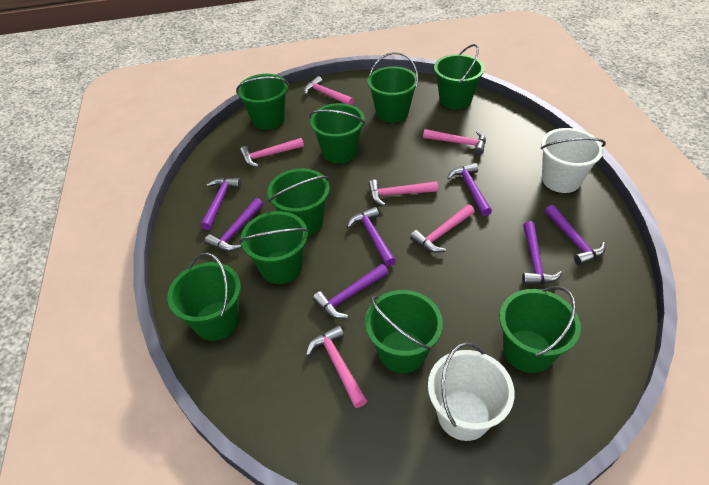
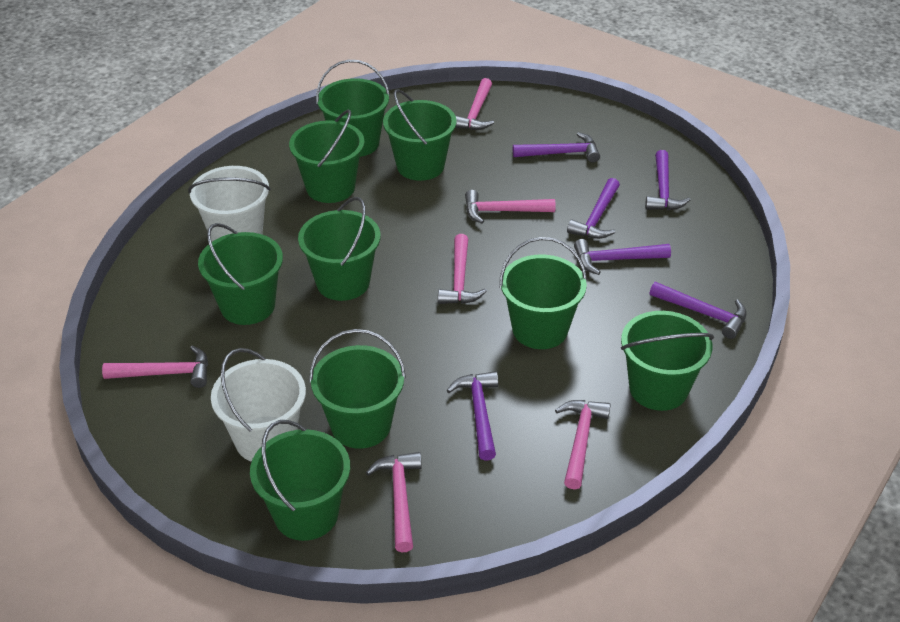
purple hammer: 7 -> 6

